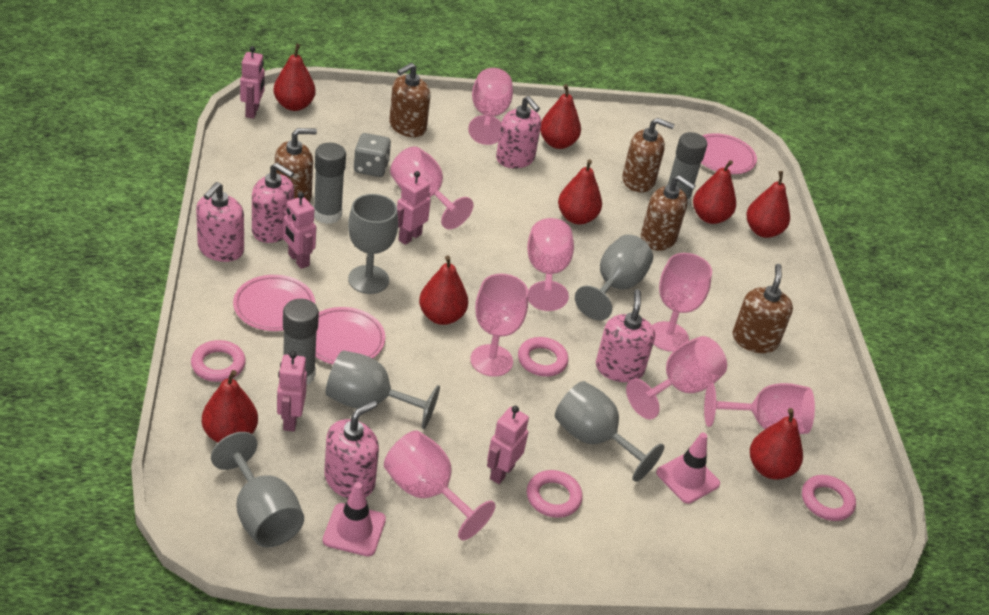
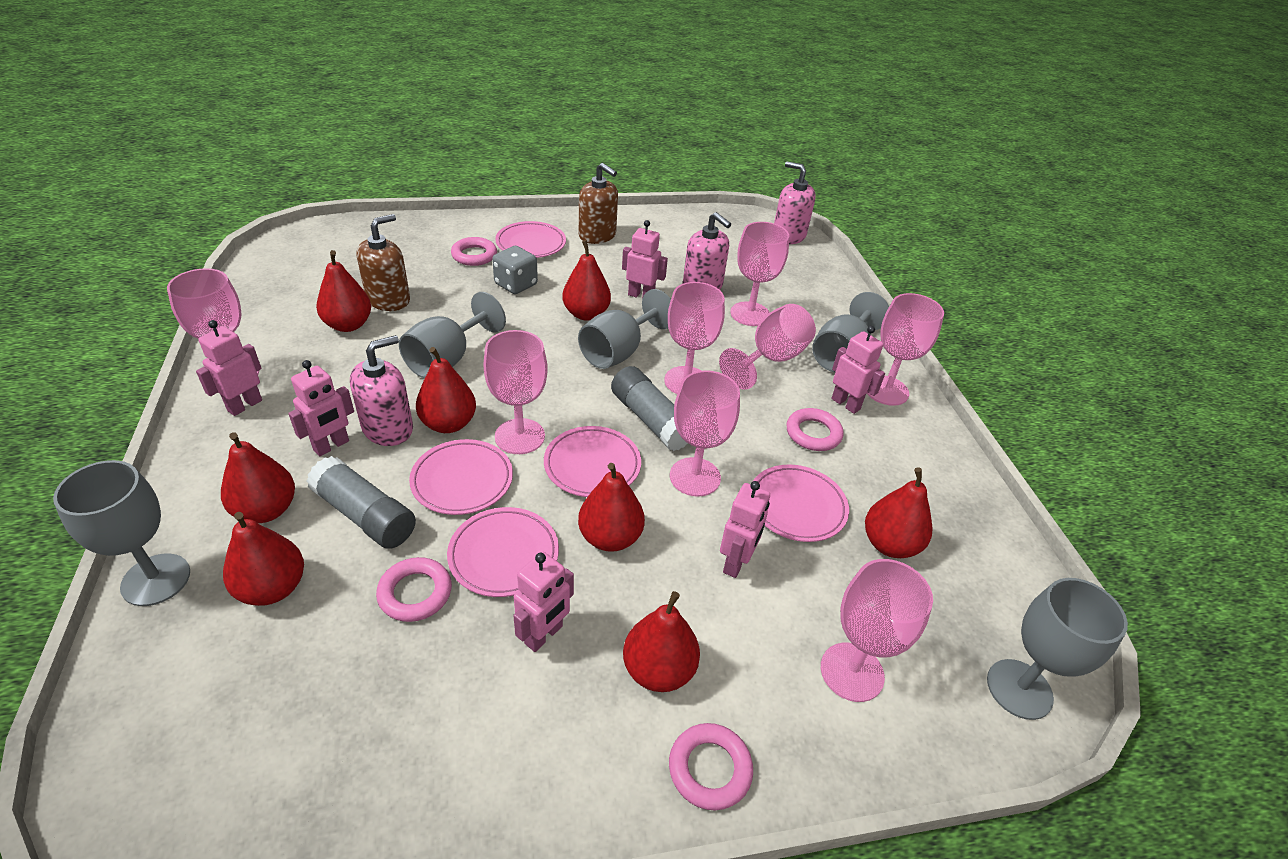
brown soap dispenser: 5 -> 2
grey glue stick: 3 -> 2
pink plate: 3 -> 5
pink robot: 5 -> 6
pink soap dispenser: 5 -> 3
pink traffic cone: 2 -> 0

